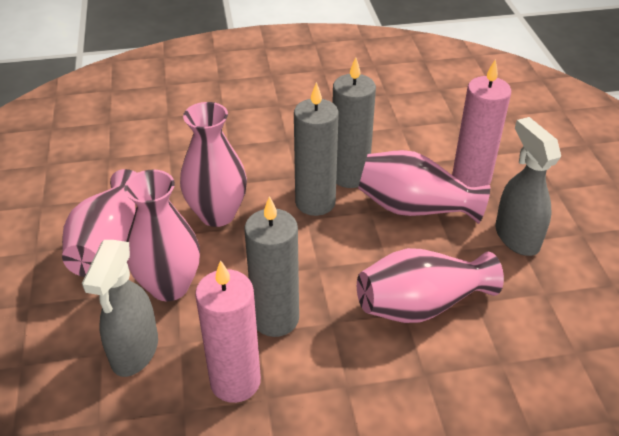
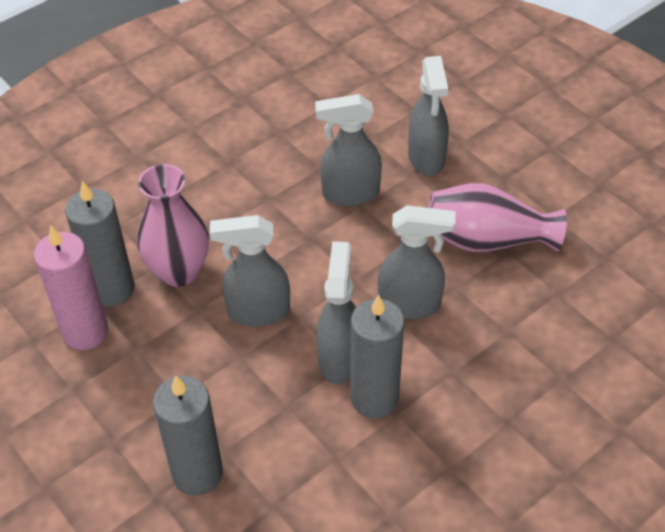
grey spray bottle: 2 -> 5
pink candle: 2 -> 1
pink vase: 5 -> 2

